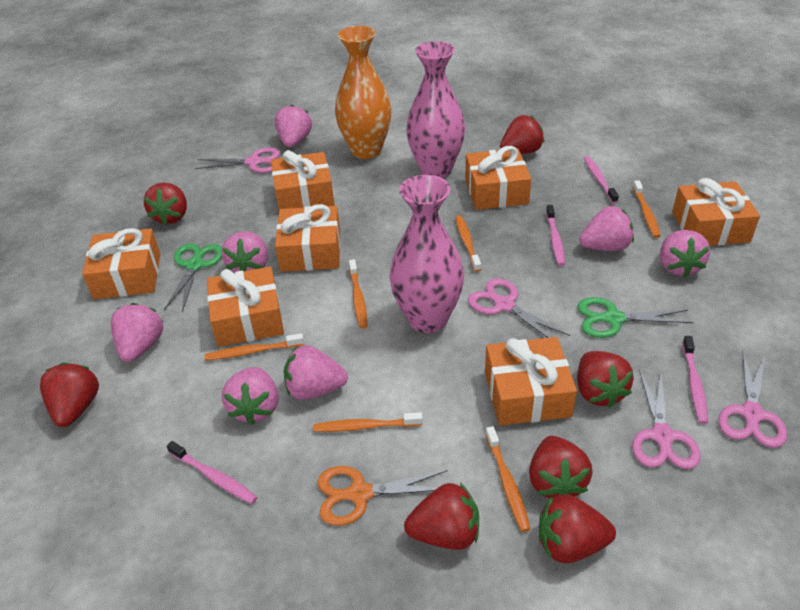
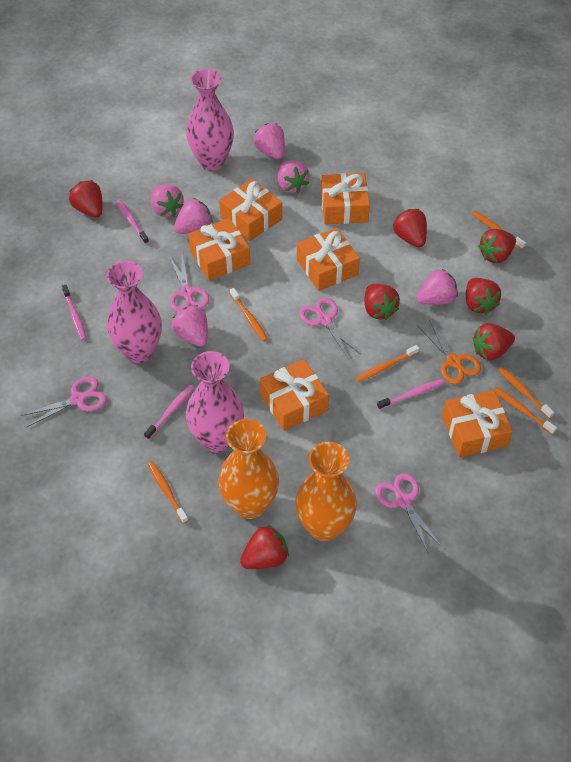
green scissors: 2 -> 0
orange gift: 7 -> 6
orange vase: 1 -> 2
pink strawberry: 7 -> 6
pink vase: 2 -> 3

